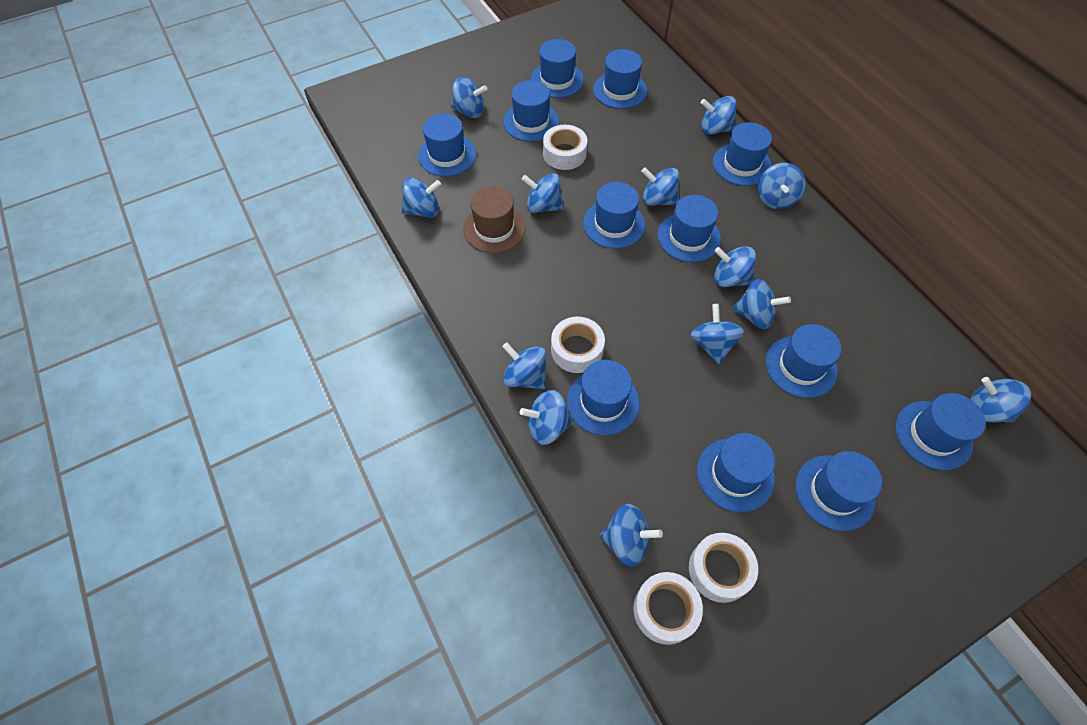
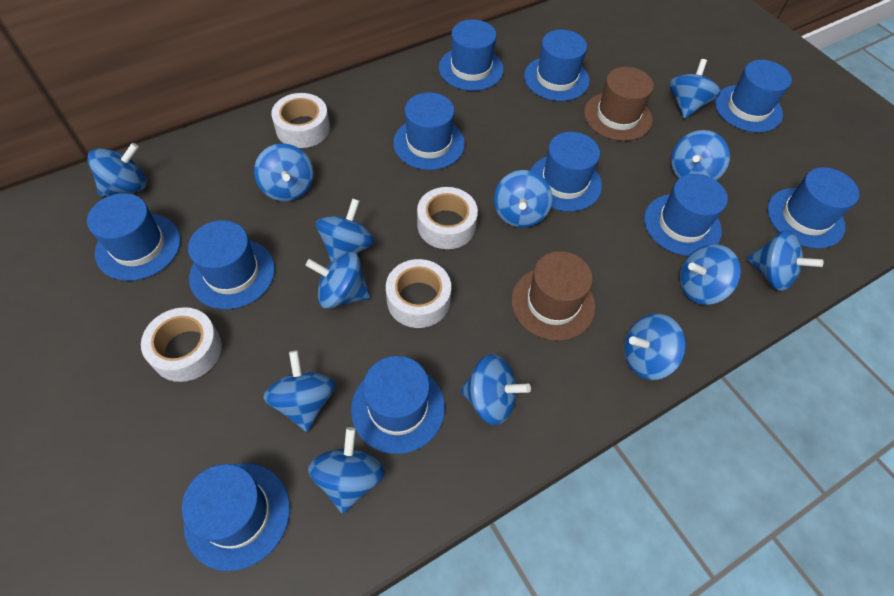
blue hat: 12 -> 11
brown hat: 1 -> 2

